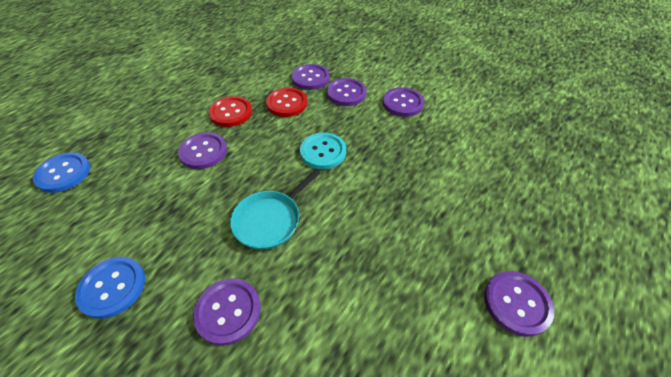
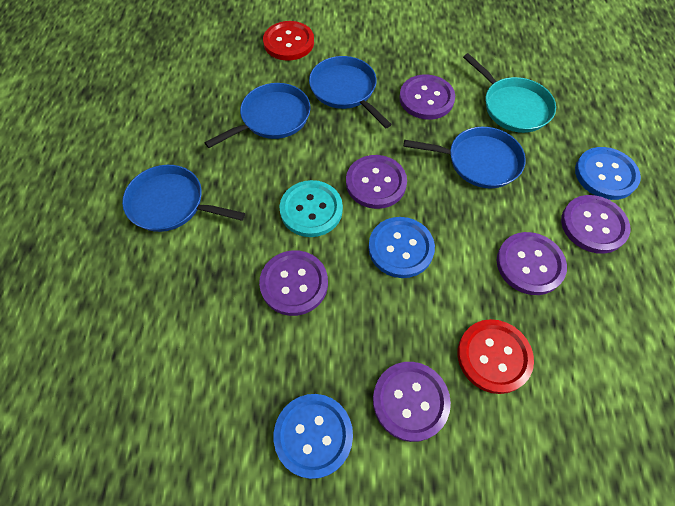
blue button: 2 -> 3
blue pan: 0 -> 4

